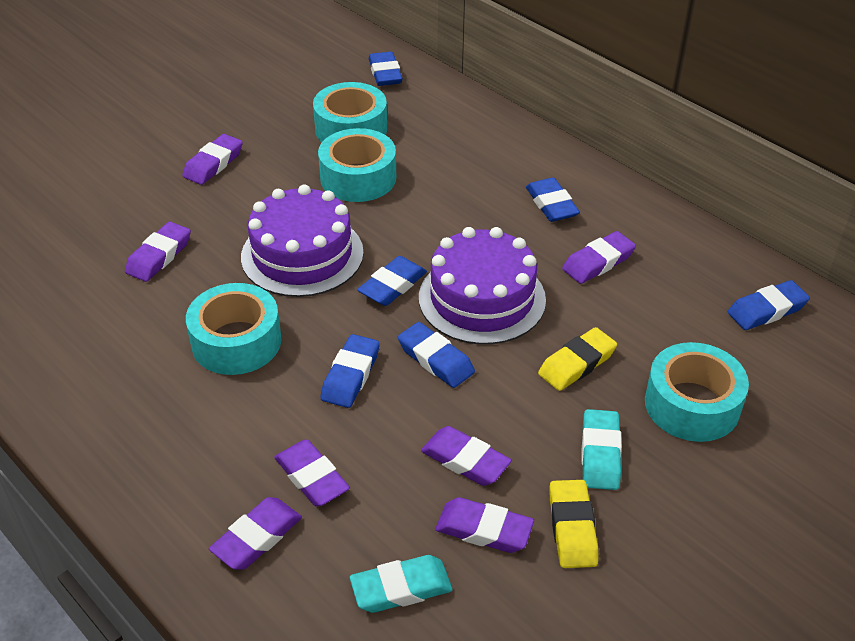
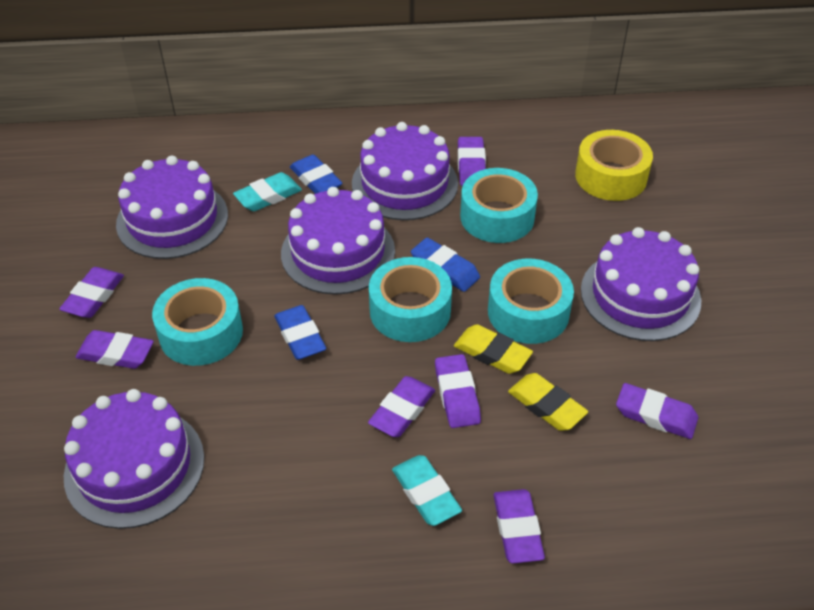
blue eraser: 6 -> 3
purple cake: 2 -> 5
yellow tape: 0 -> 1

